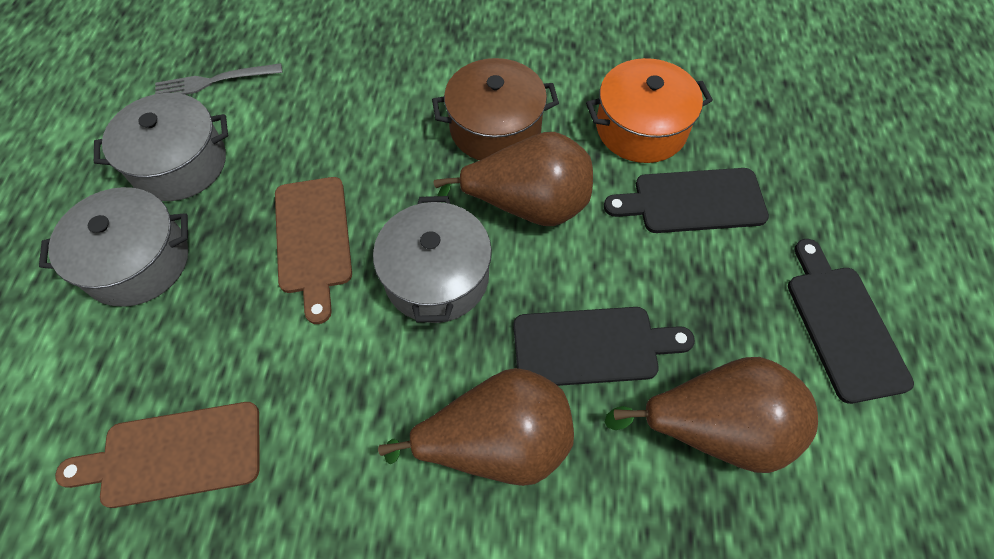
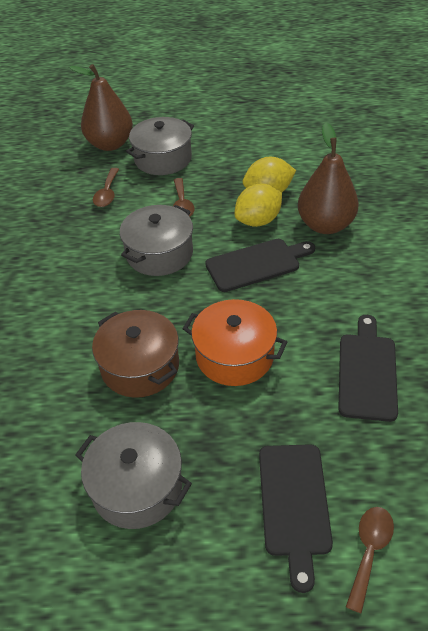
brown cutting board: 2 -> 0
brown pear: 3 -> 2
brown spoon: 0 -> 3
grey fork: 1 -> 0
yellow lemon: 0 -> 2

